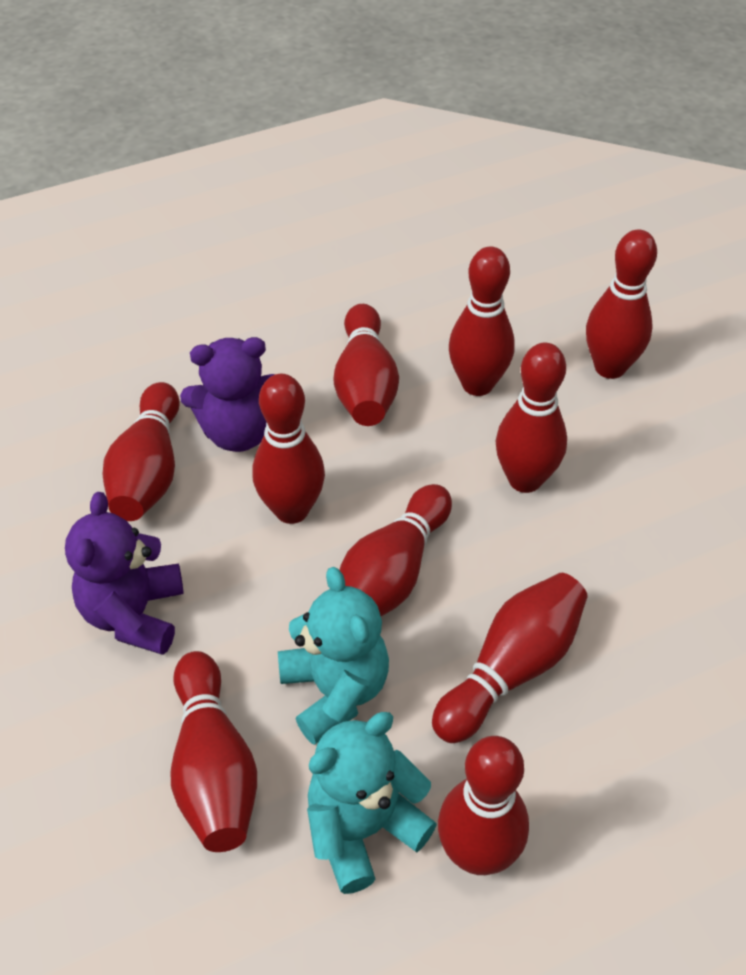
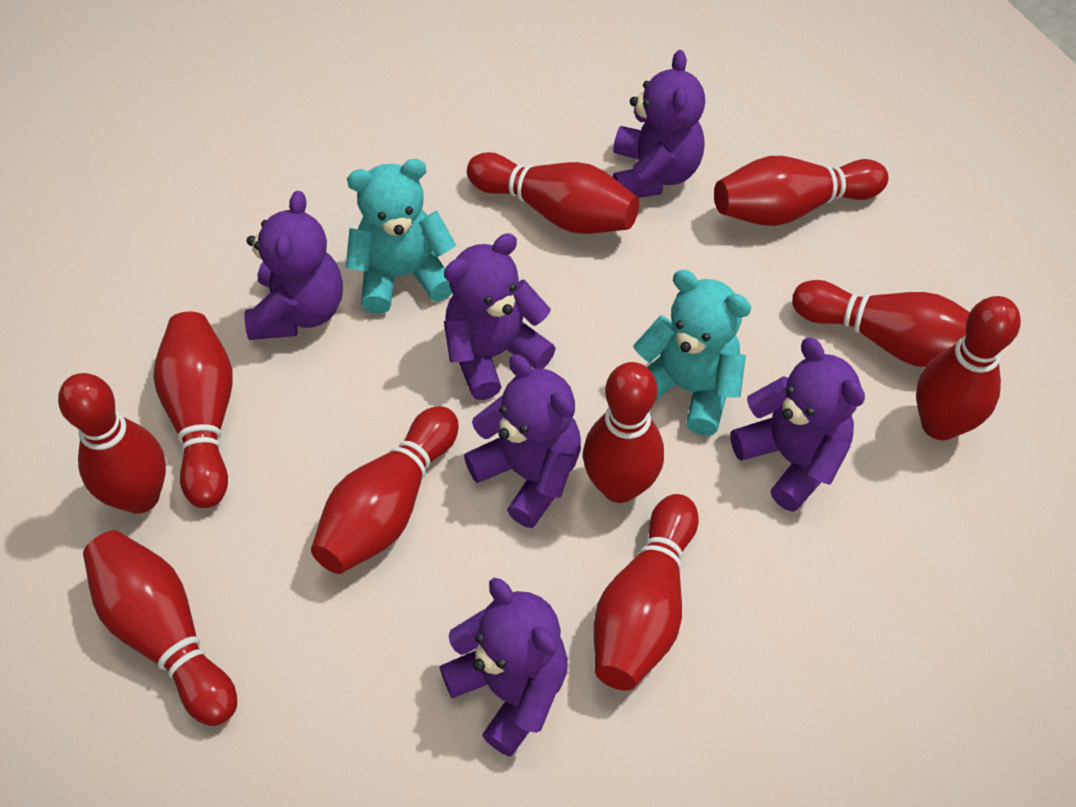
purple teddy bear: 2 -> 6

